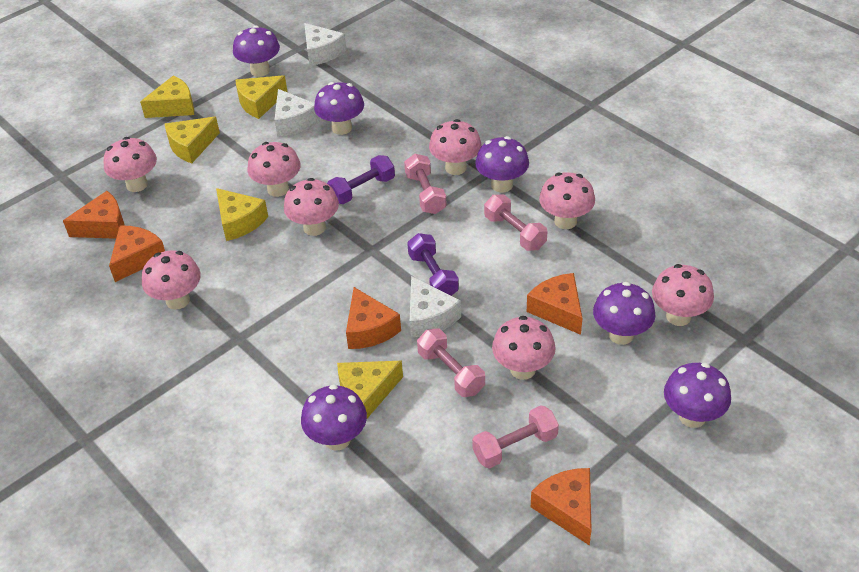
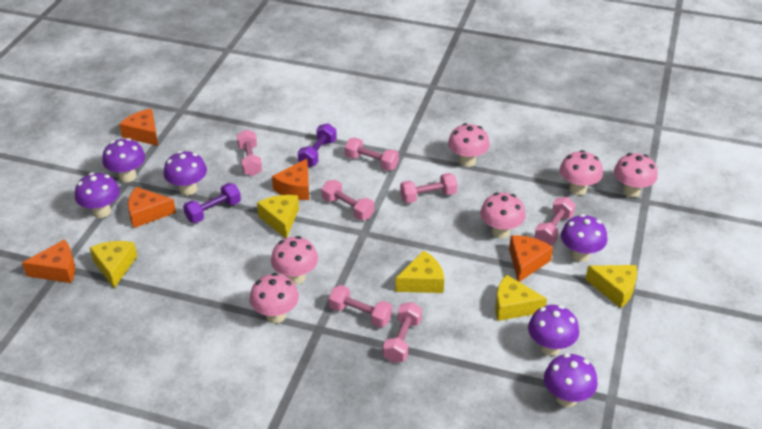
pink dumbbell: 4 -> 7
pink mushroom: 8 -> 6
white cheese: 3 -> 0

